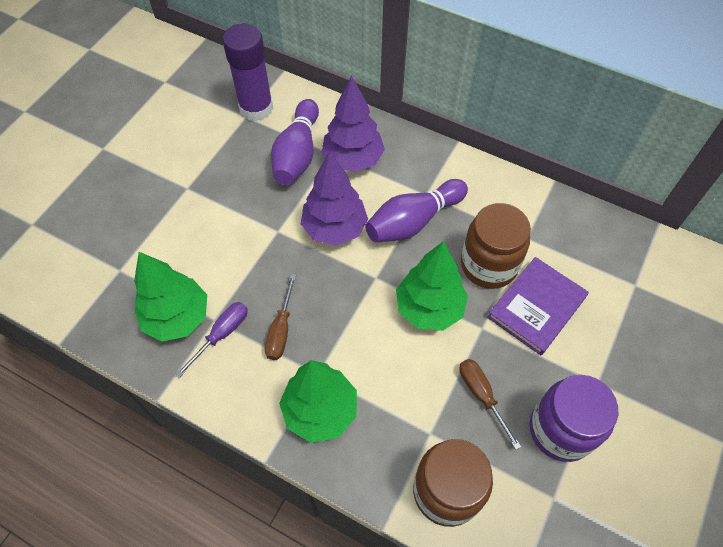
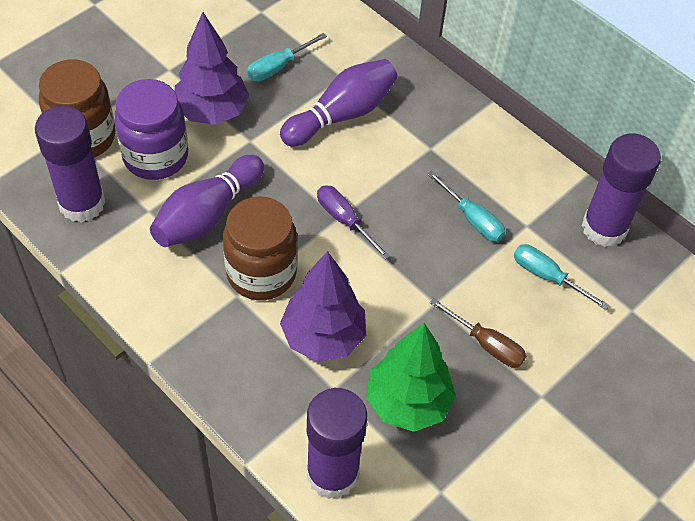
brown screwdriver: 2 -> 1
green tree: 3 -> 1
purple book: 1 -> 0
purple glue stick: 1 -> 3
turquoise screwdriver: 0 -> 3

